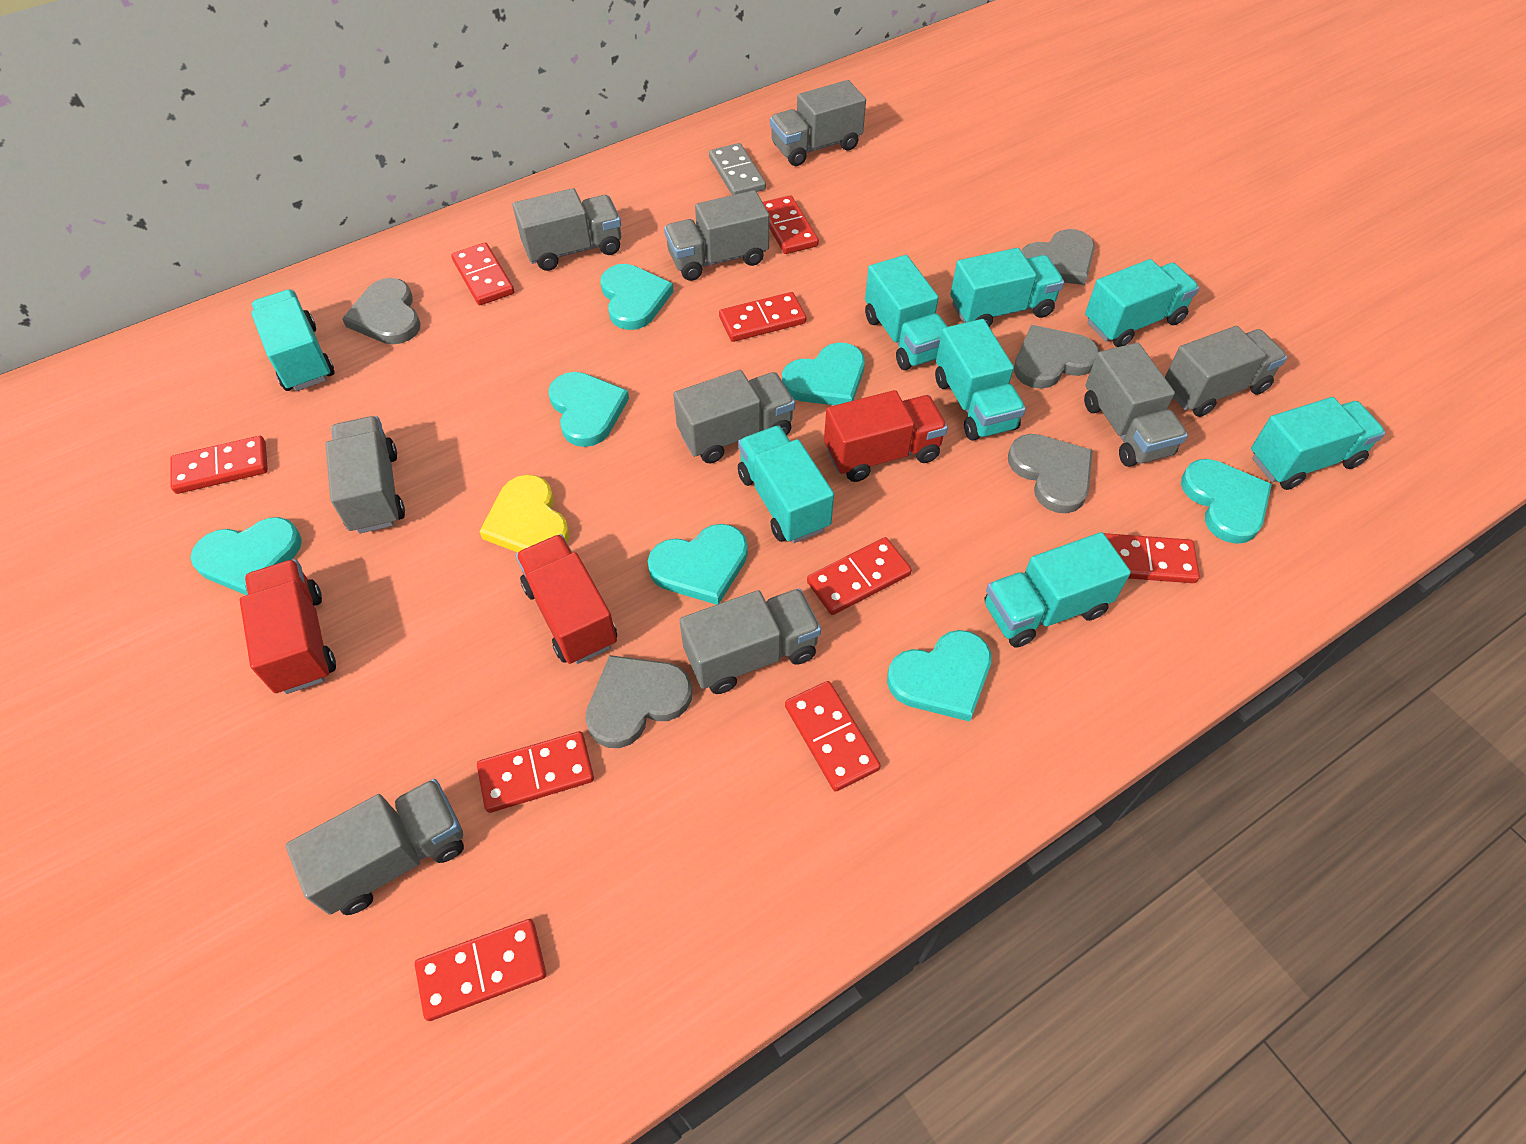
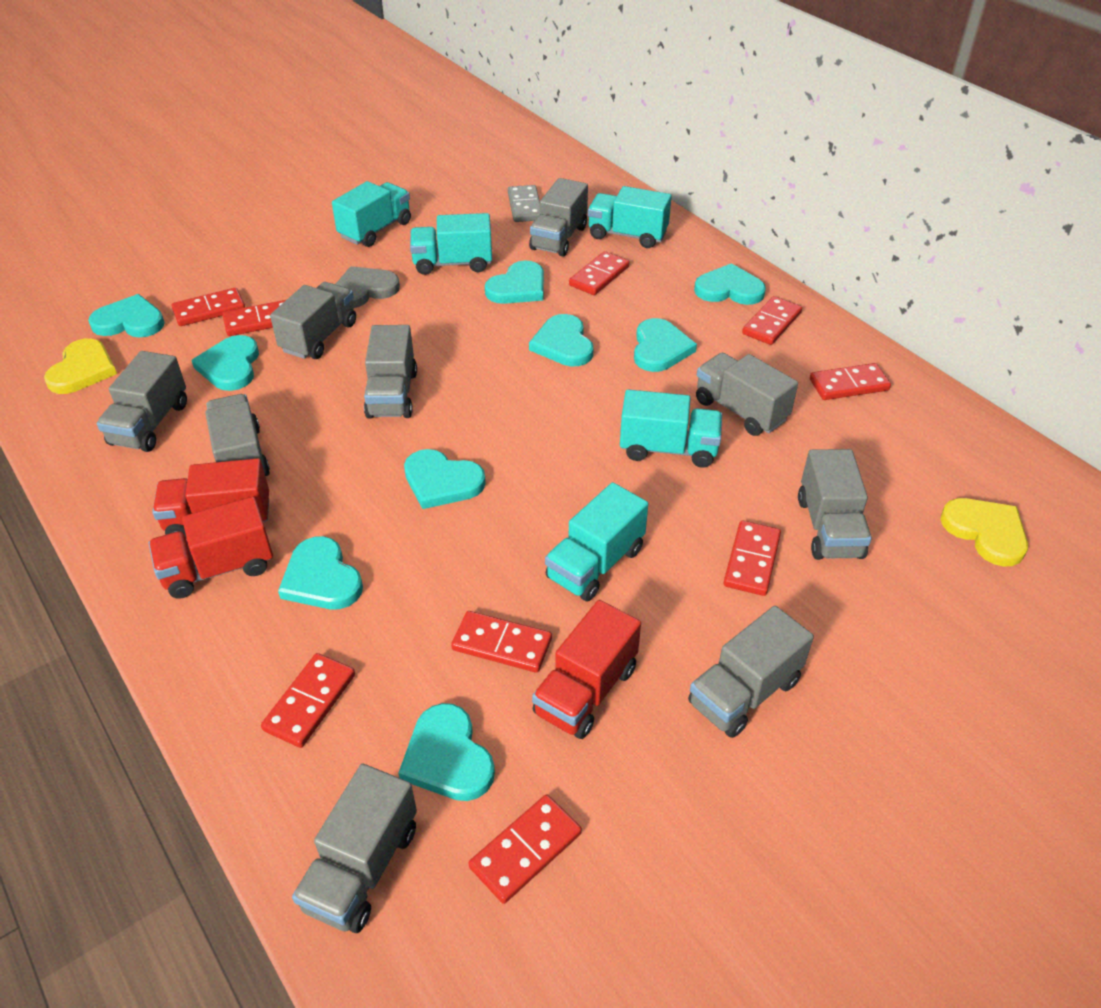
grey heart: 5 -> 1
turquoise heart: 7 -> 9
turquoise truck: 8 -> 5
yellow heart: 1 -> 2

